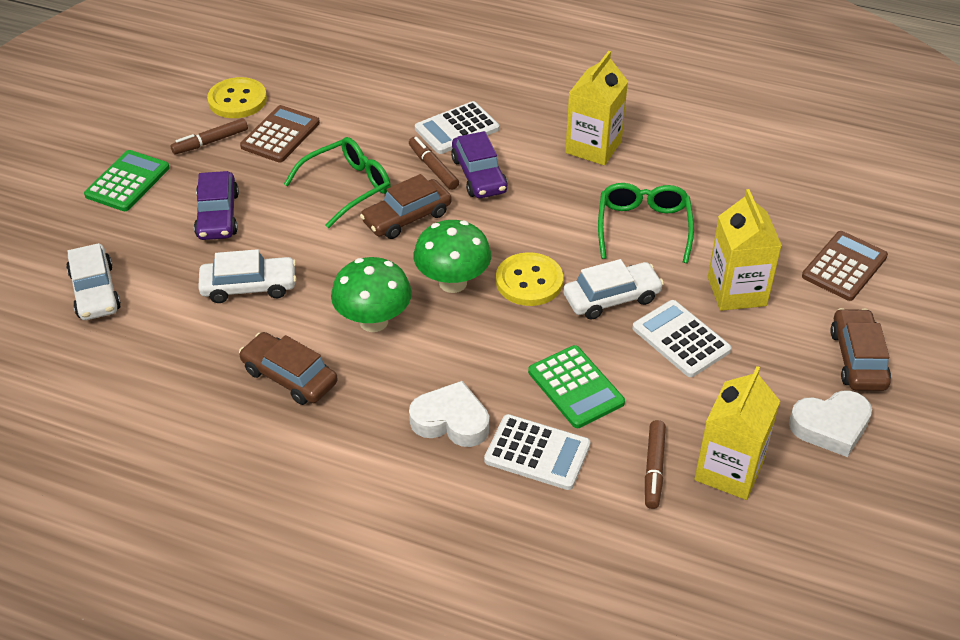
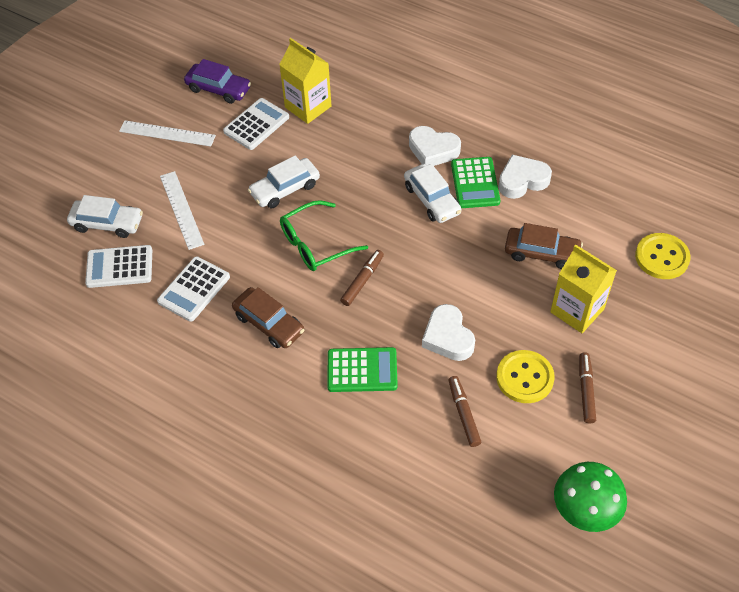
brown calculator: 2 -> 0
brown car: 3 -> 2
green glasses: 2 -> 1
green mushroom: 2 -> 1
purple car: 2 -> 1
white heart: 2 -> 3
white ruler: 0 -> 2
yellow carton: 3 -> 2

